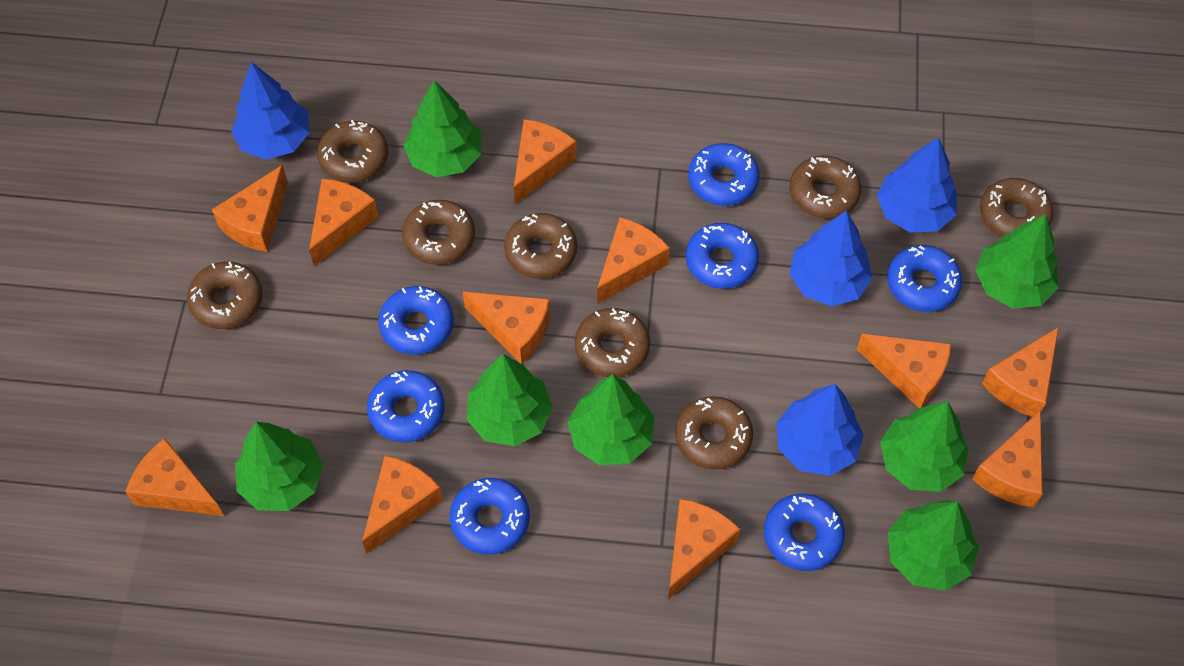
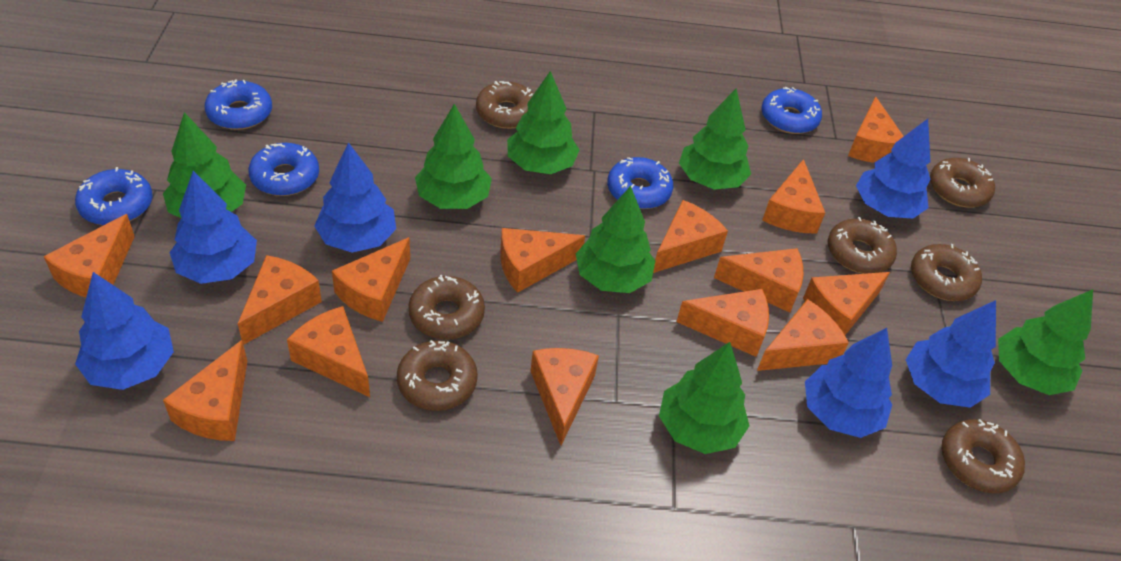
blue donut: 7 -> 5
blue tree: 4 -> 6
brown donut: 8 -> 7
orange cheese: 11 -> 14

